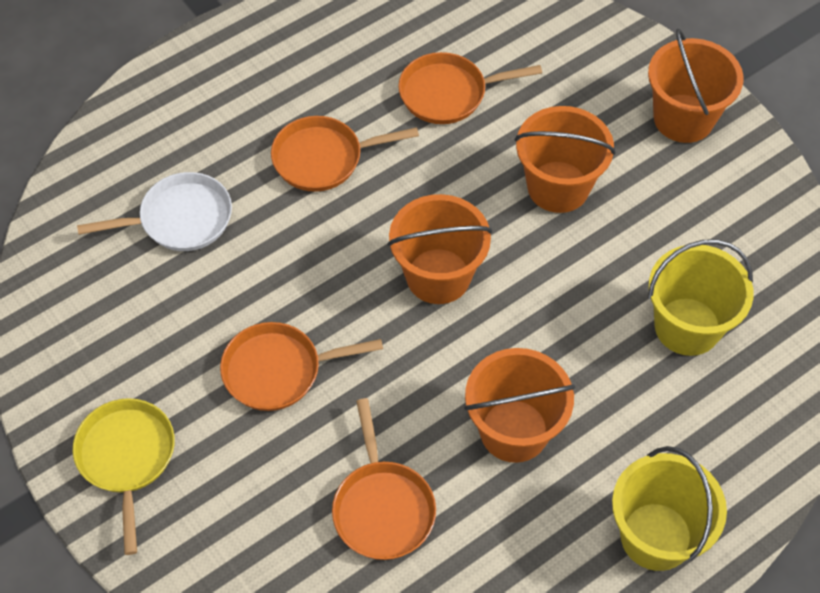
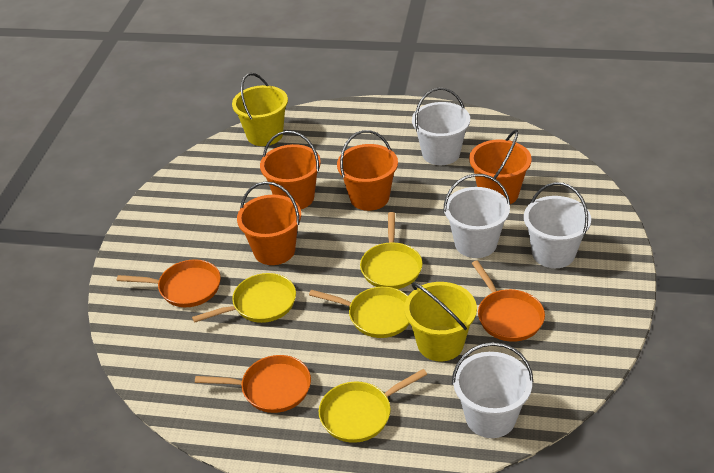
orange pan: 4 -> 3
white bucket: 0 -> 4
white pan: 1 -> 0
yellow pan: 1 -> 4

